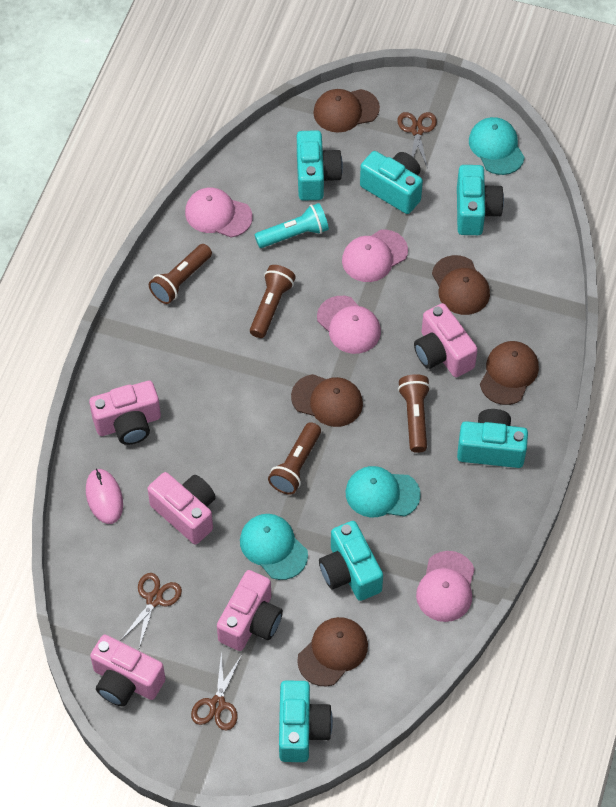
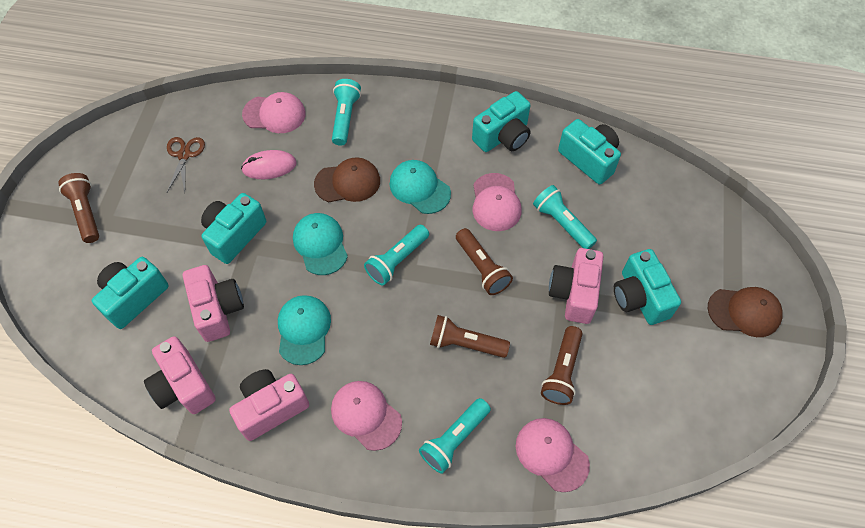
brown cap: 5 -> 2
brown scissors: 3 -> 1
pink camera: 5 -> 4
turquoise camera: 6 -> 5
turquoise flashlight: 1 -> 4

